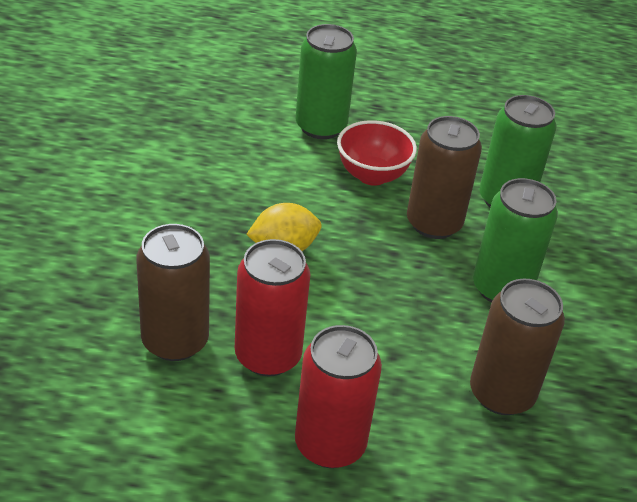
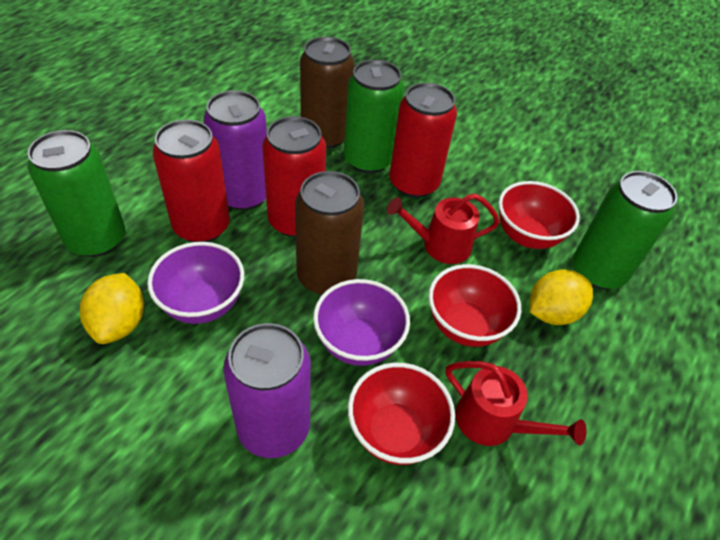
brown can: 3 -> 2
purple bowl: 0 -> 2
purple can: 0 -> 2
red bowl: 1 -> 3
red can: 2 -> 3
red watering can: 0 -> 2
yellow lemon: 1 -> 2

